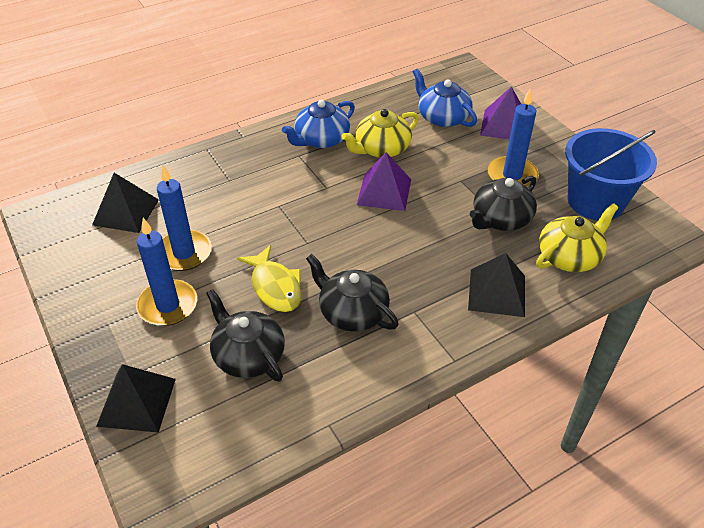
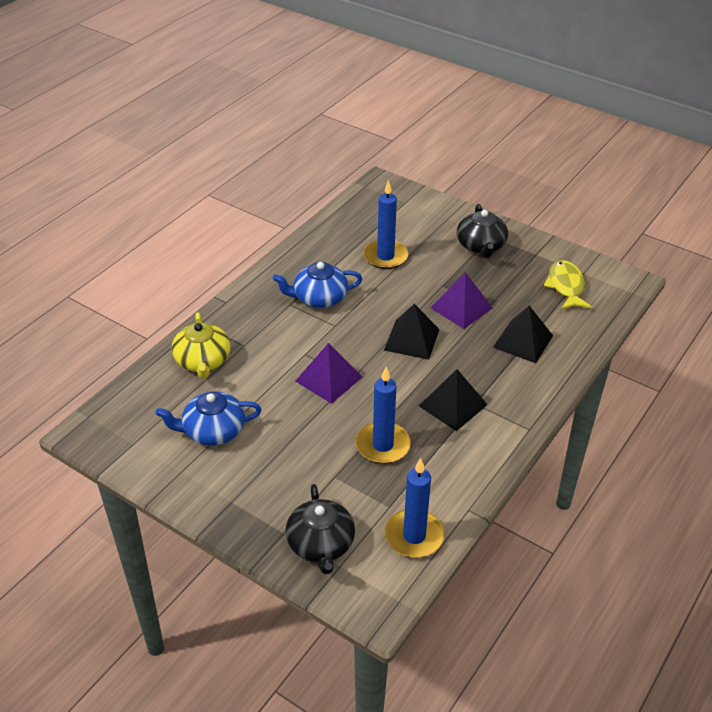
black teapot: 3 -> 2
blue bucket: 1 -> 0
yellow teapot: 2 -> 1

